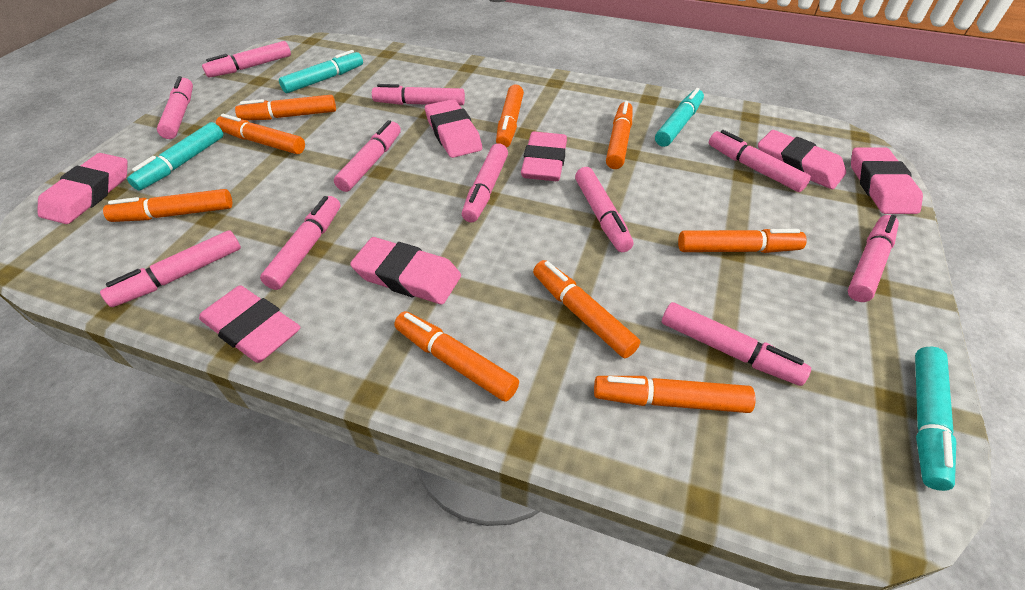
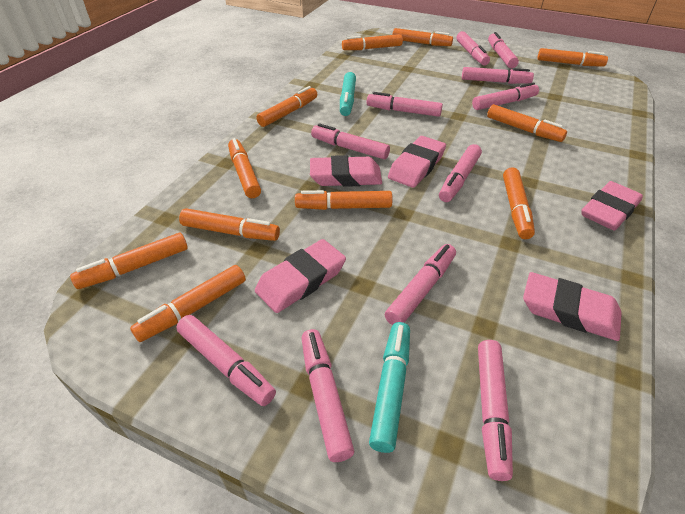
orange marker: 9 -> 11
pink eraser: 7 -> 5
turquoise marker: 4 -> 2

